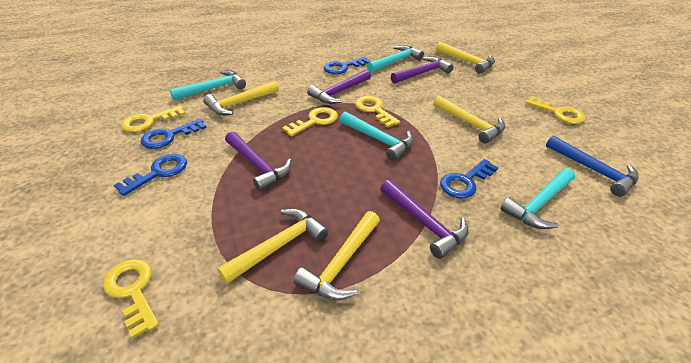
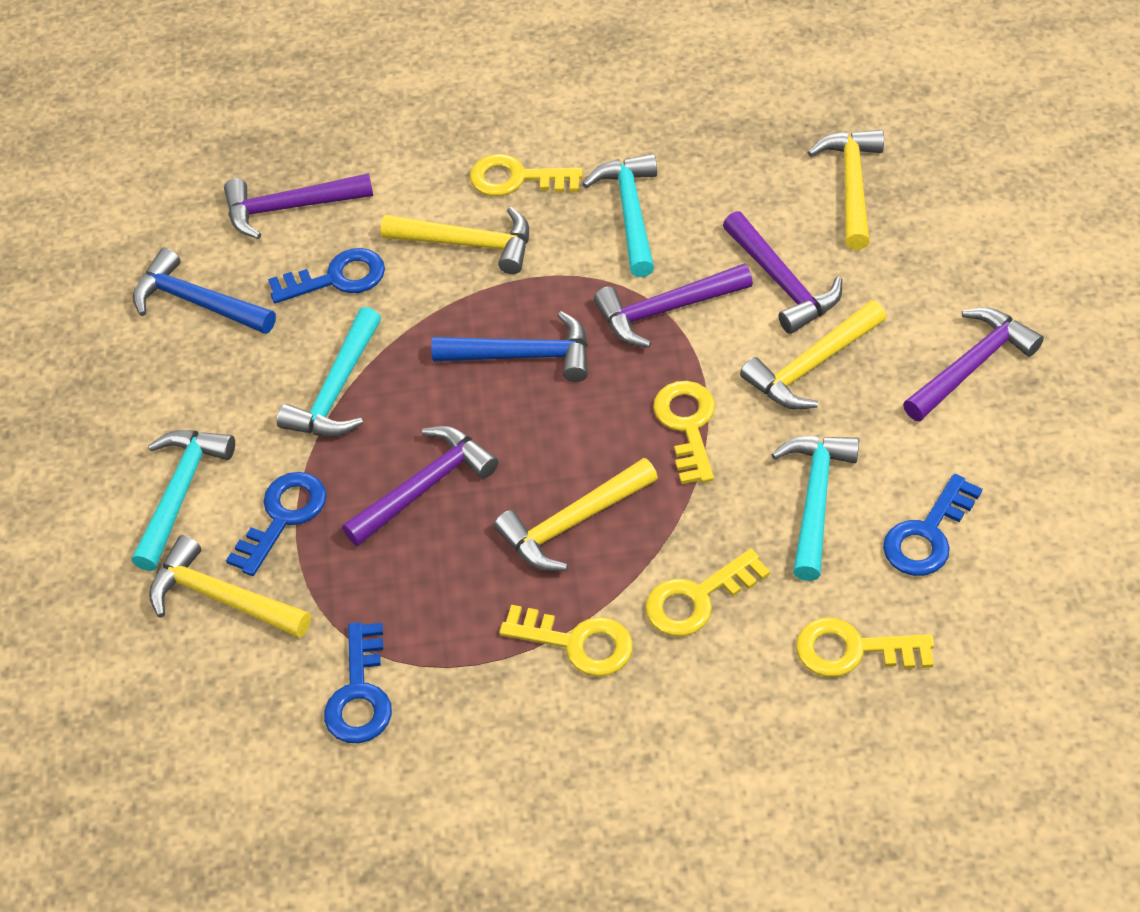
blue hammer: 1 -> 2
purple hammer: 4 -> 5

